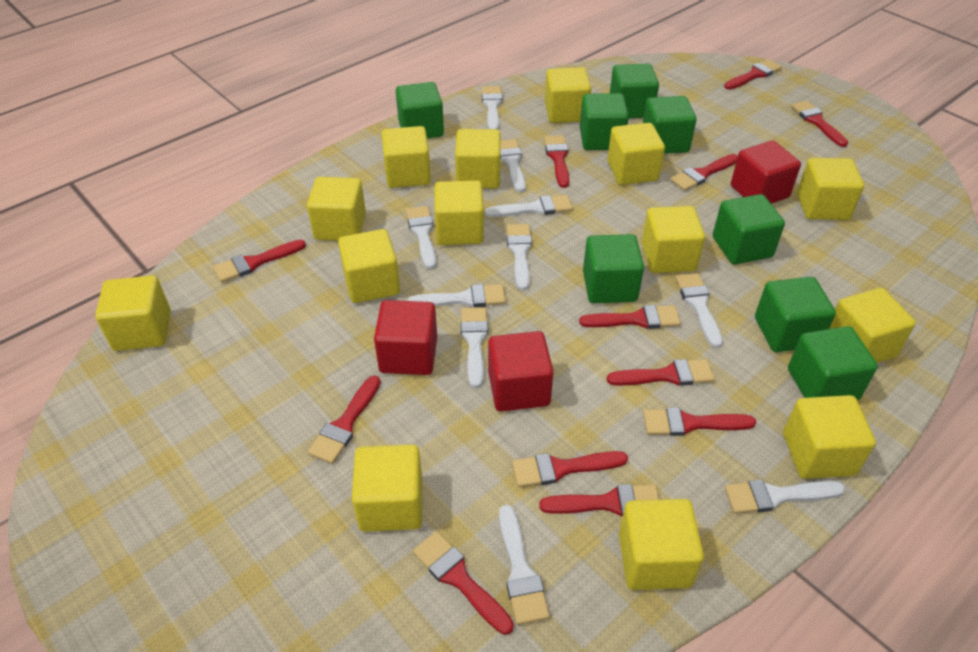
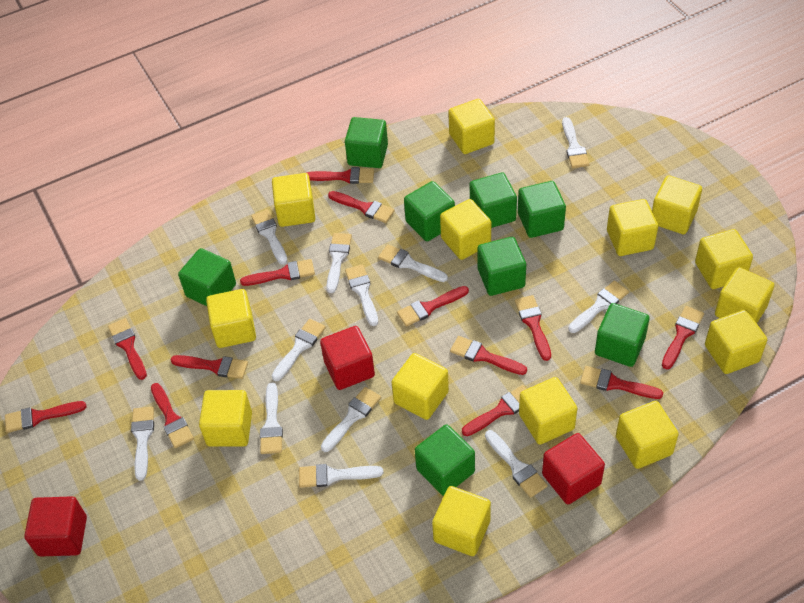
red brush: 12 -> 13
white brush: 10 -> 12

